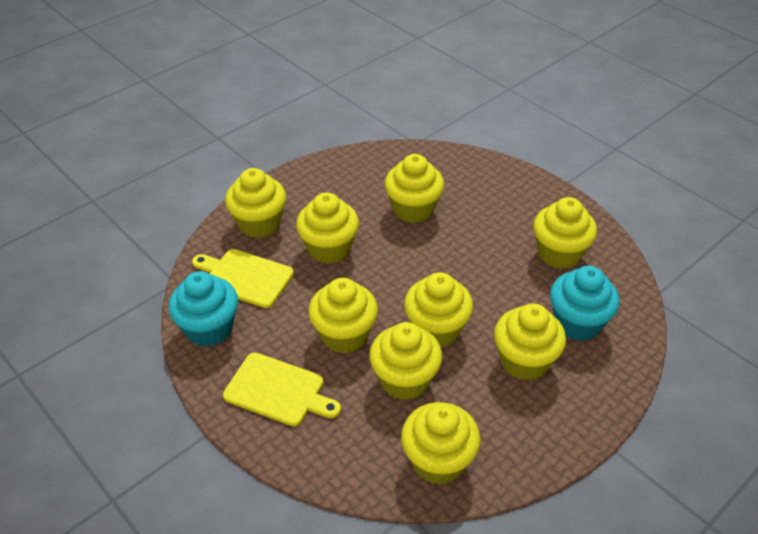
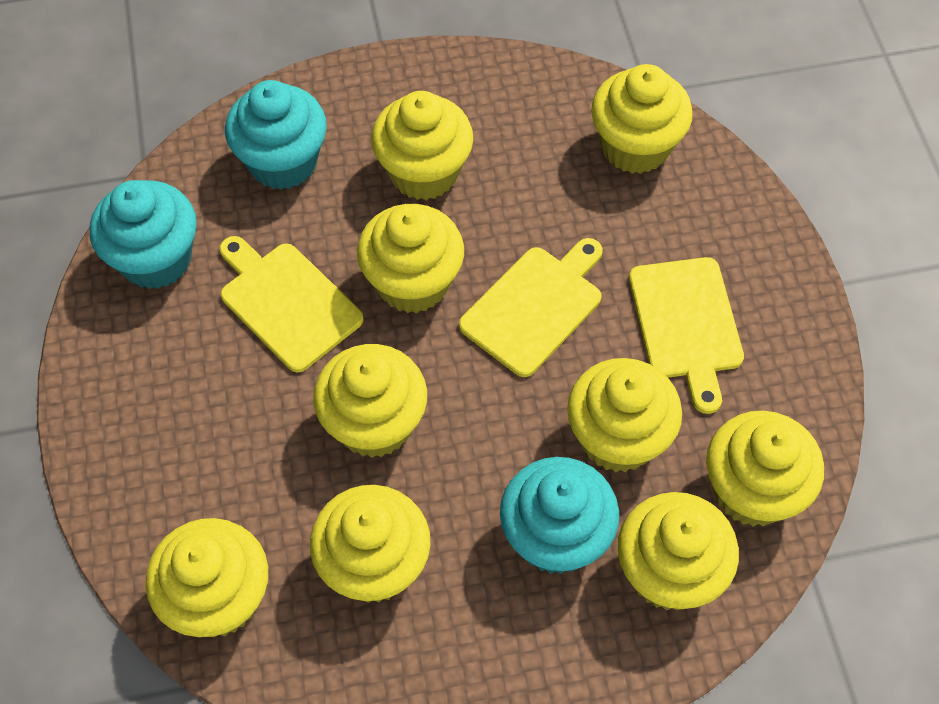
turquoise cupcake: 2 -> 3
yellow cutting board: 2 -> 3

